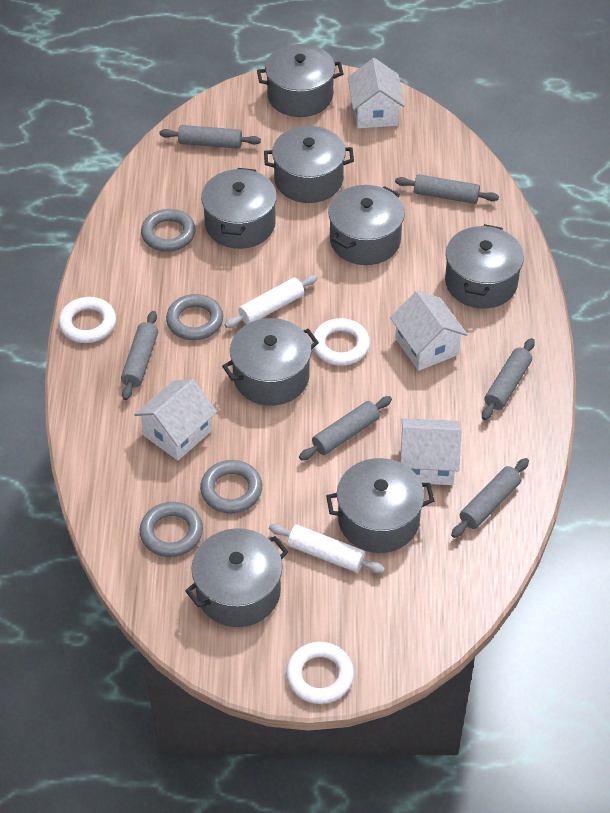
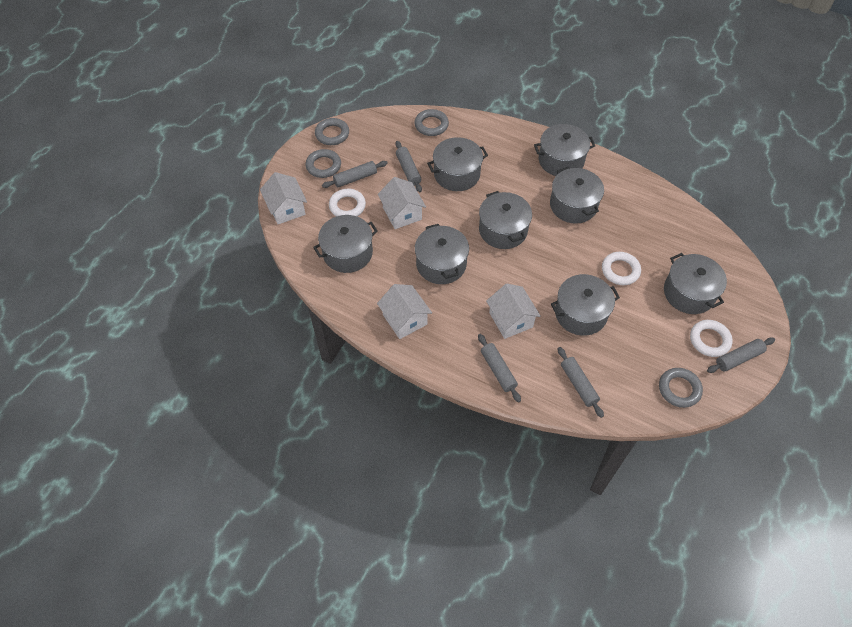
grey rolling pin: 6 -> 5
white rolling pin: 2 -> 0

